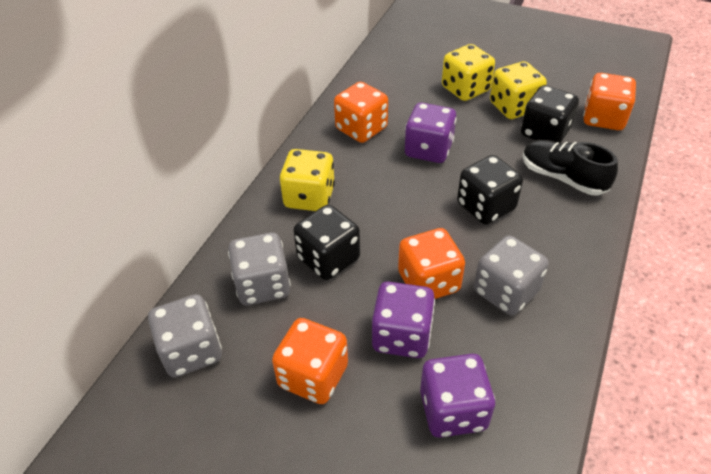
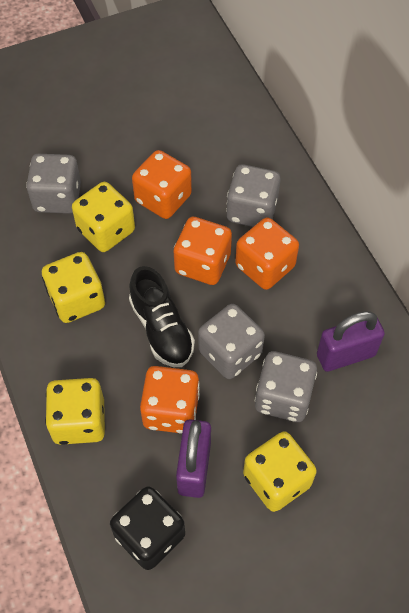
black dice: 3 -> 1
grey dice: 3 -> 4
purple dice: 3 -> 0
purple padlock: 0 -> 2
yellow dice: 3 -> 4

